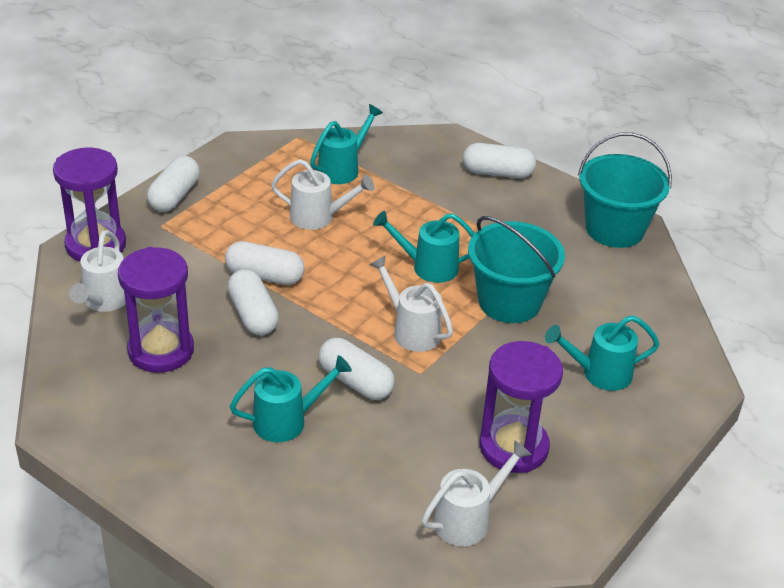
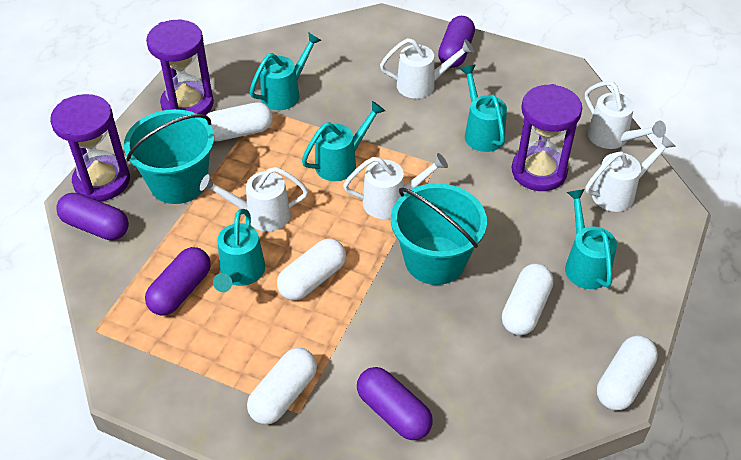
purple capsule: 0 -> 4
turquoise watering can: 4 -> 5
white watering can: 4 -> 5

